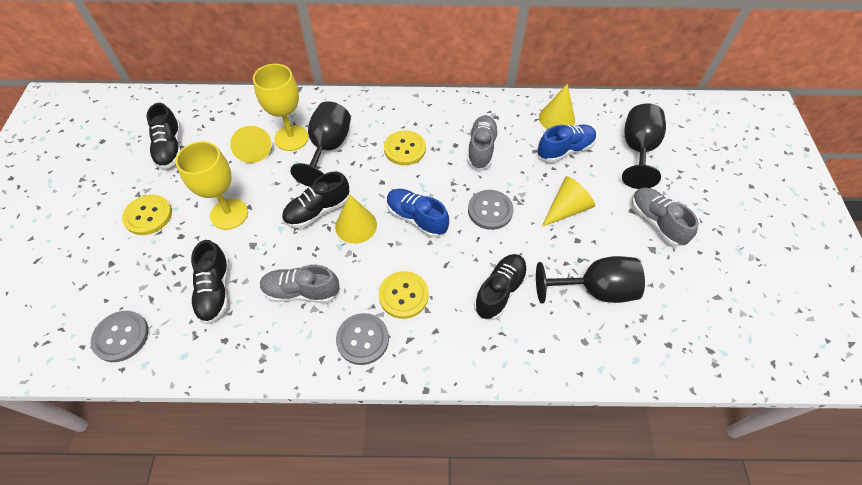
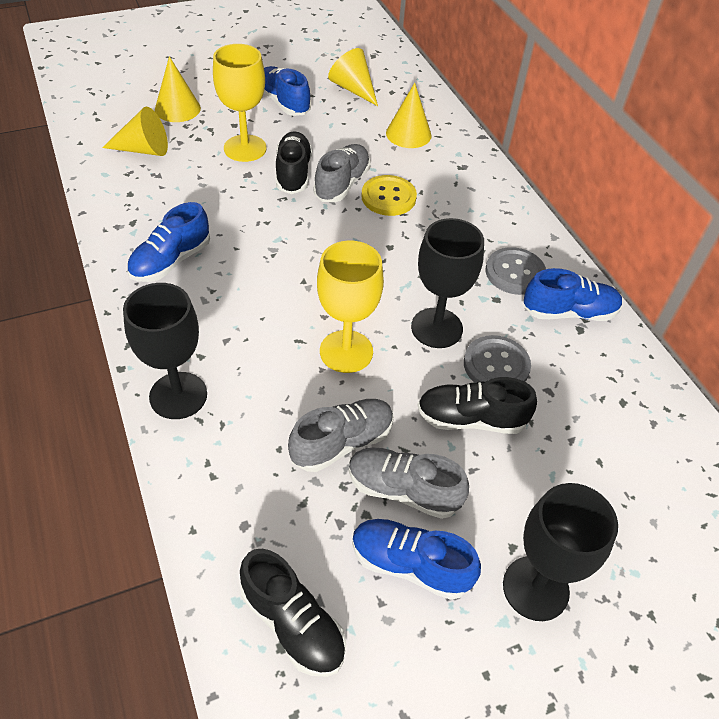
black shoe: 4 -> 3
blue shoe: 2 -> 4
grey button: 3 -> 2
yellow button: 3 -> 1

